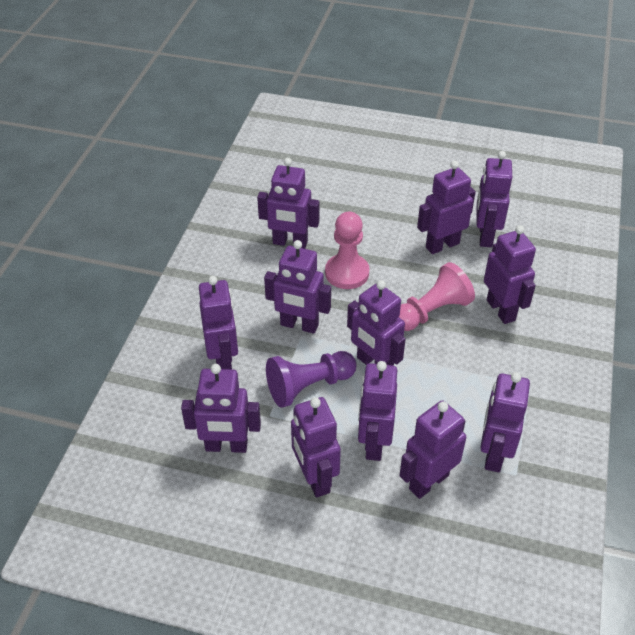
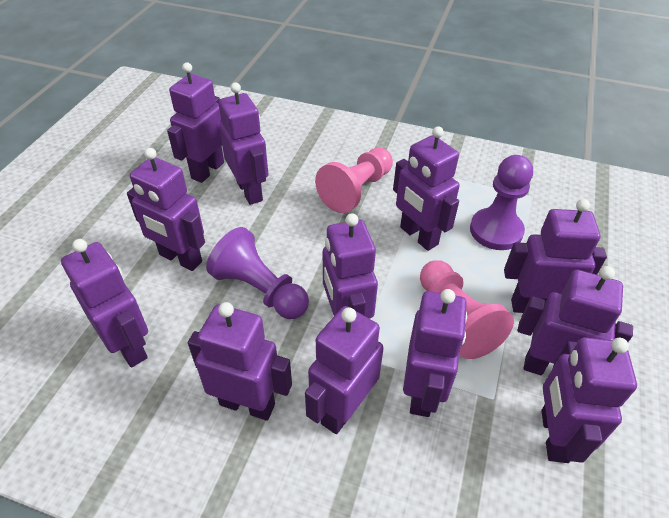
purple pawn: 1 -> 2

